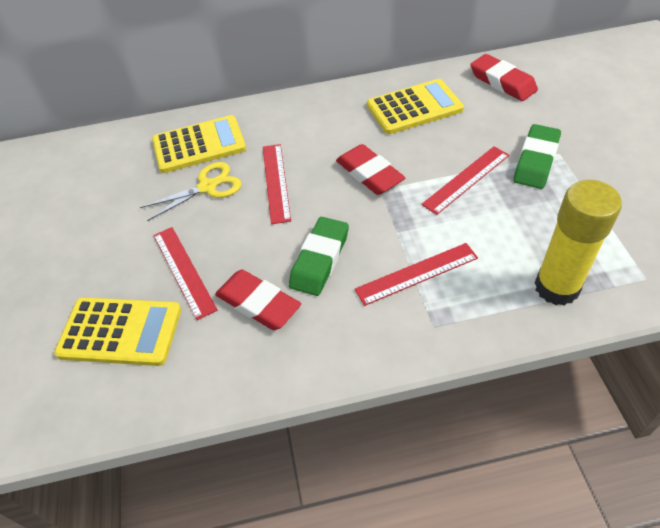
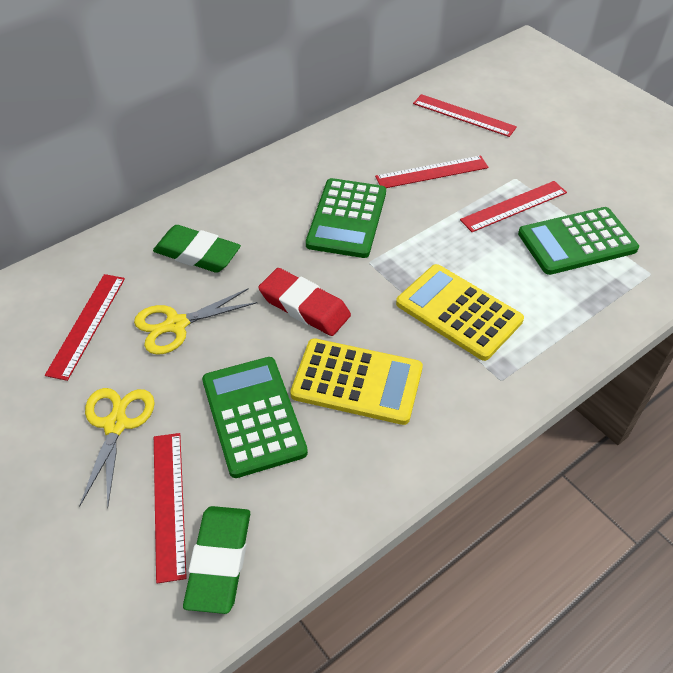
green calculator: 0 -> 3
red eraser: 3 -> 1
red ruler: 4 -> 5
yellow calculator: 3 -> 2
yellow glue stick: 1 -> 0
yellow scissors: 1 -> 2

